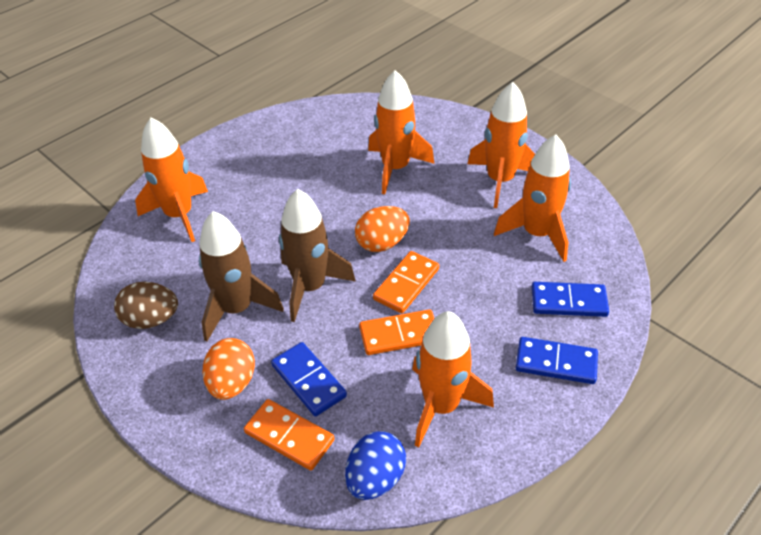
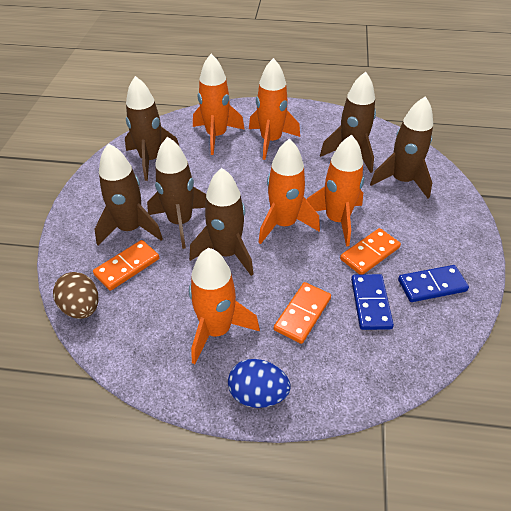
blue domino: 3 -> 2
brown rocket: 2 -> 6
orange egg: 2 -> 0

